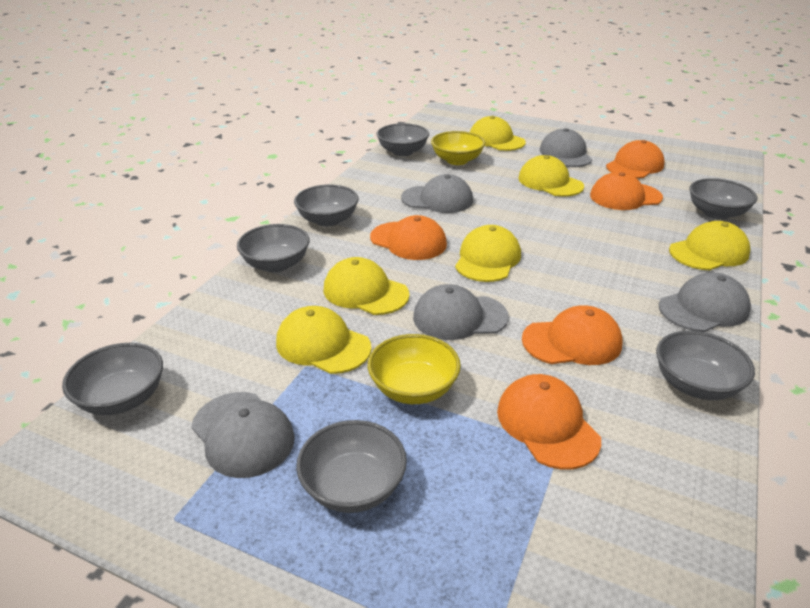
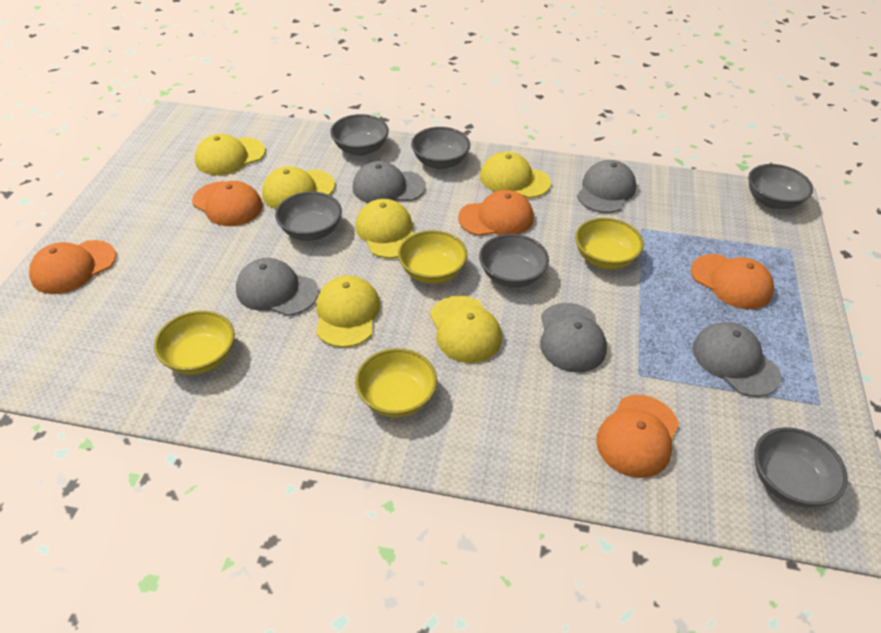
grey bowl: 7 -> 6
yellow bowl: 2 -> 4

